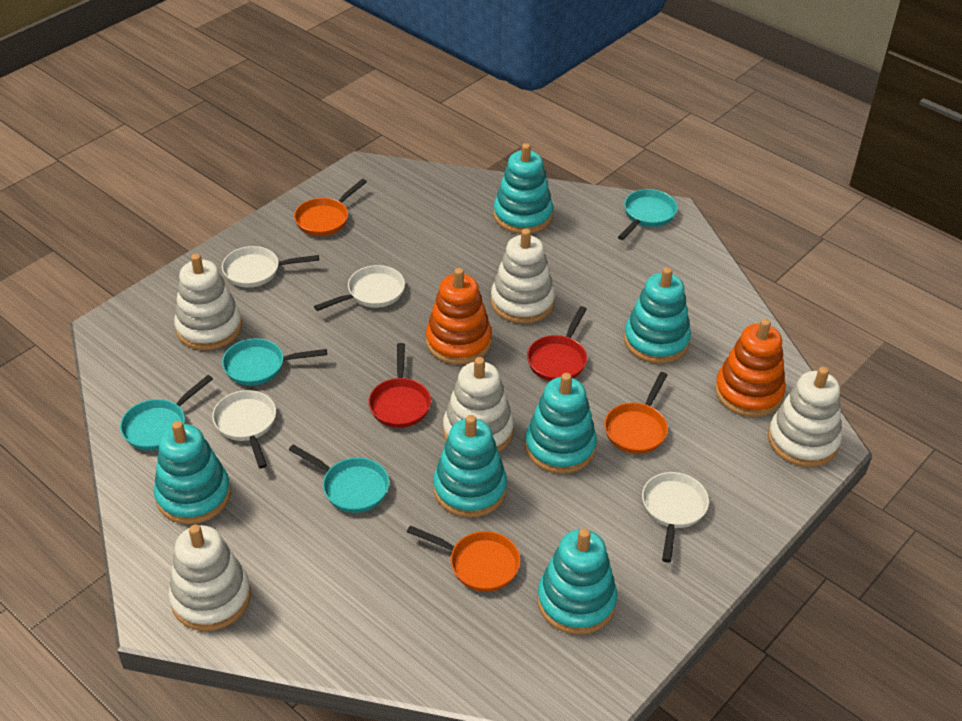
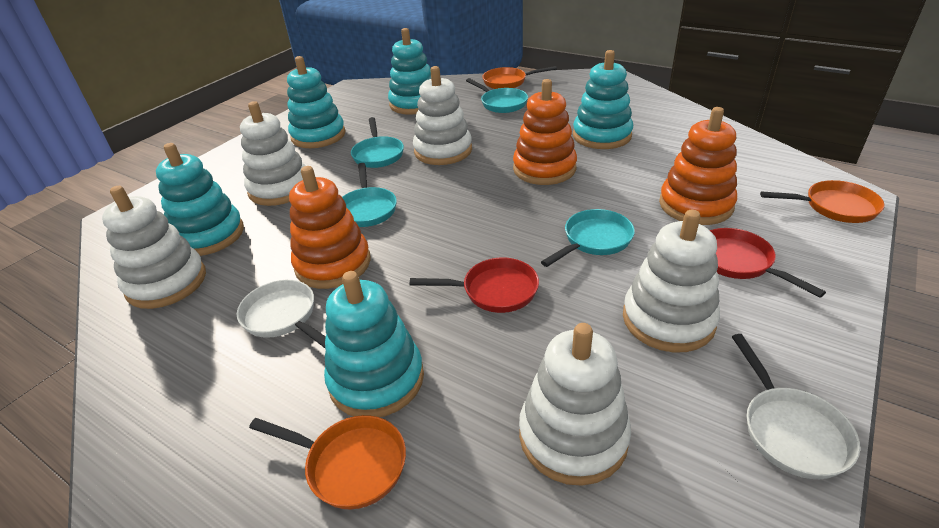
orange stacking toy: 2 -> 3
turquoise stacking toy: 6 -> 5
white pan: 4 -> 2

